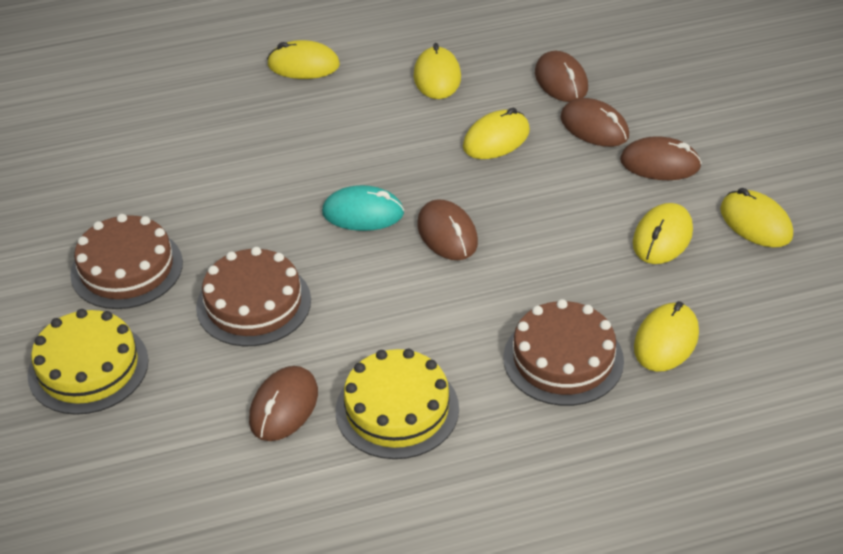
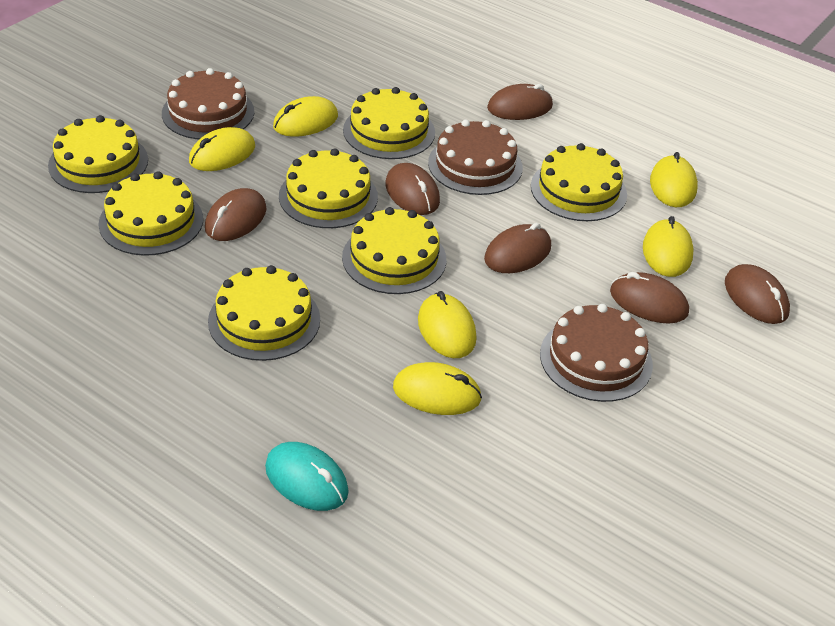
brown mouse: 5 -> 6
yellow cake: 2 -> 7

